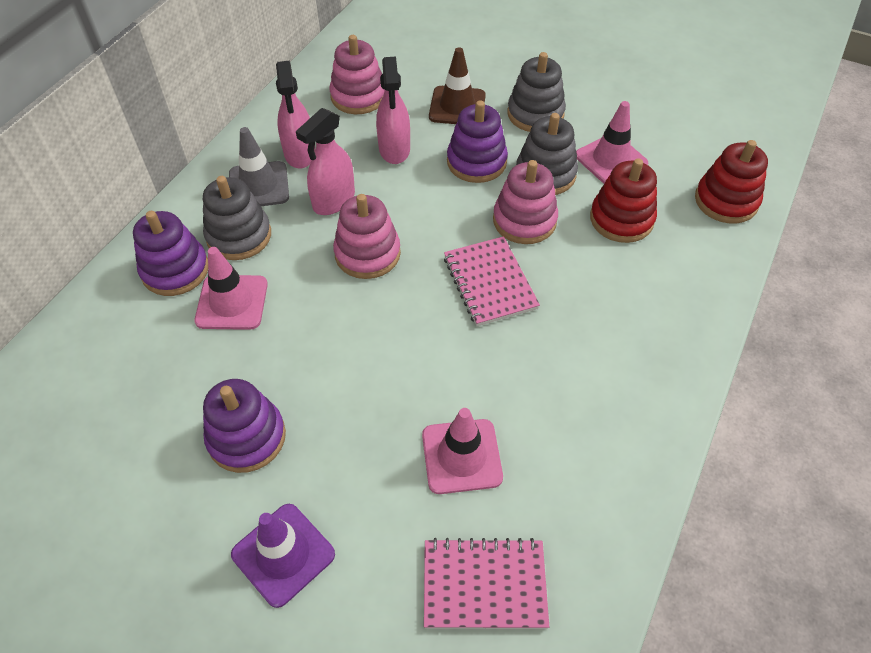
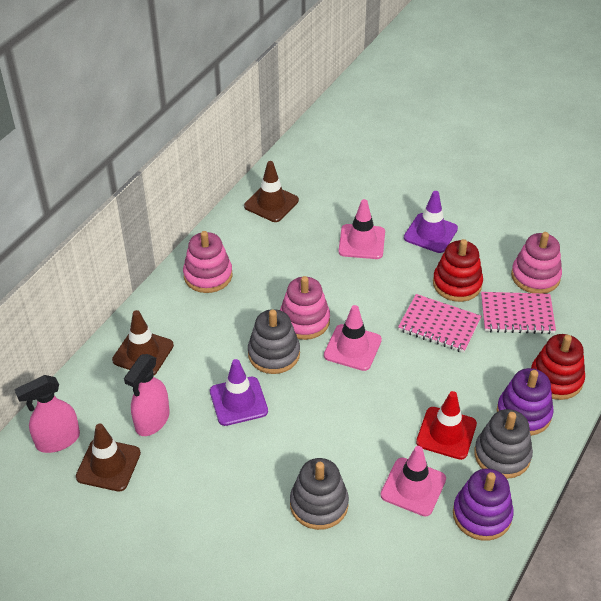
brown traffic cone: 1 -> 3
grey traffic cone: 1 -> 0
pink spray bottle: 3 -> 2
purple stacking toy: 3 -> 2
purple traffic cone: 1 -> 2
red traffic cone: 0 -> 1

